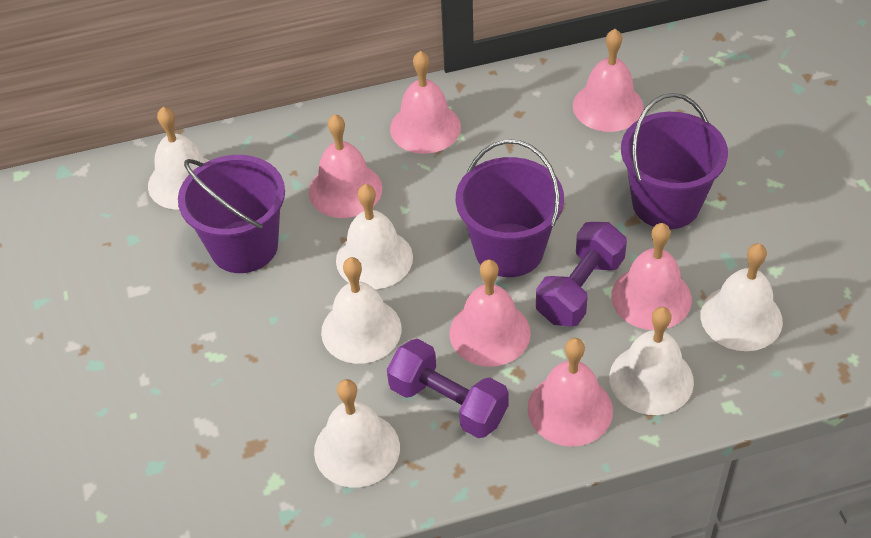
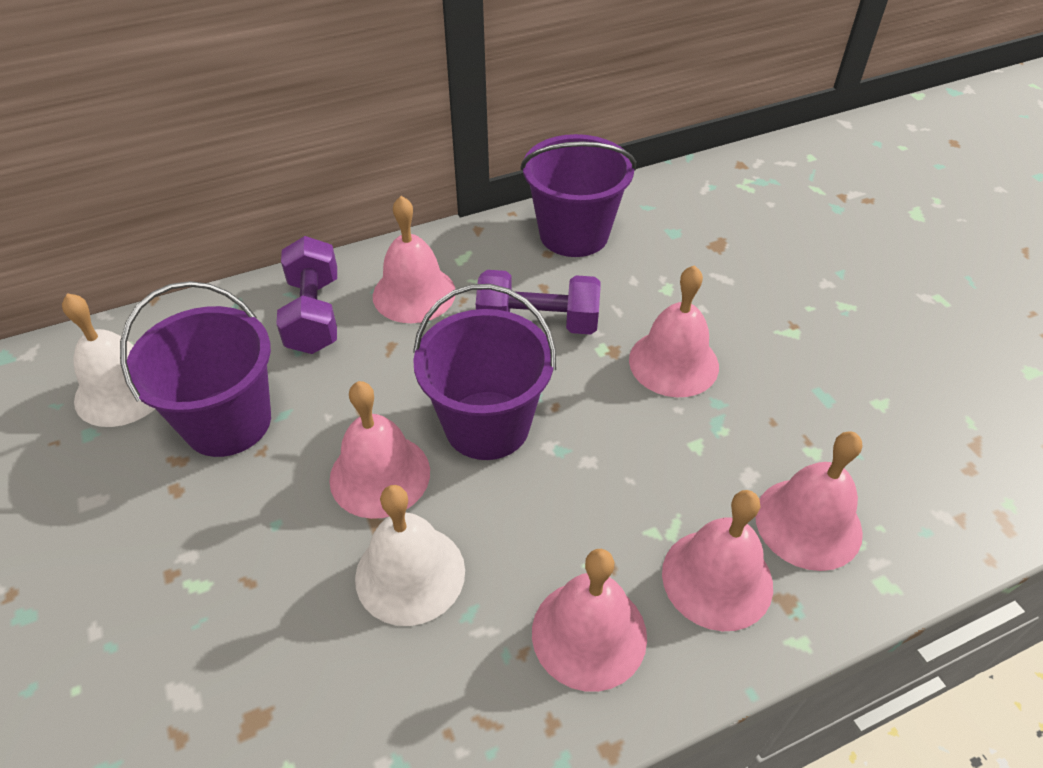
white bell: 6 -> 2

